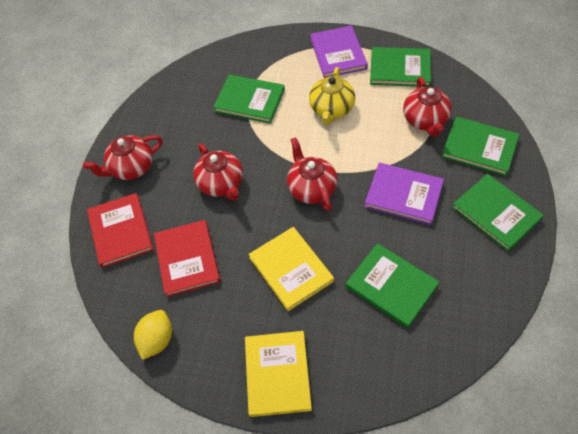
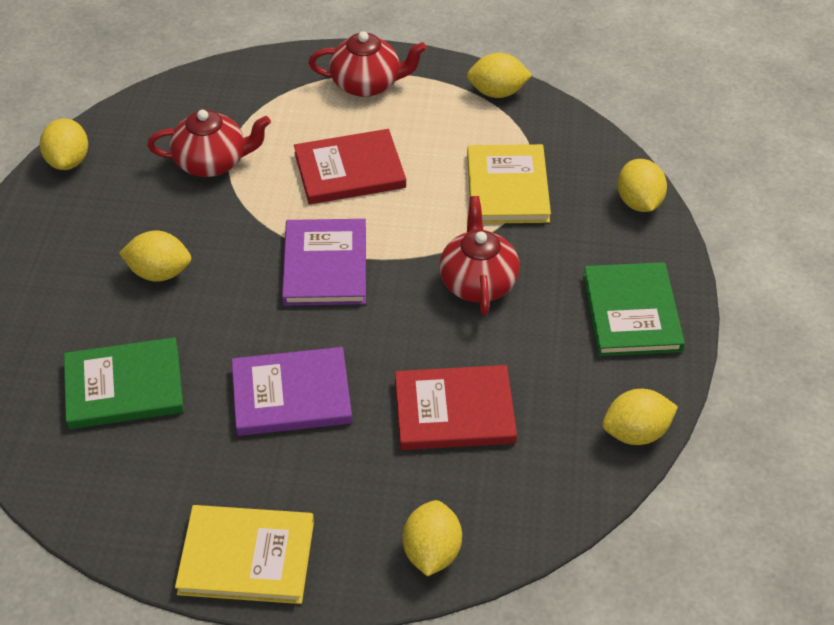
green book: 5 -> 2
red teapot: 4 -> 3
yellow lemon: 1 -> 6
yellow teapot: 1 -> 0

